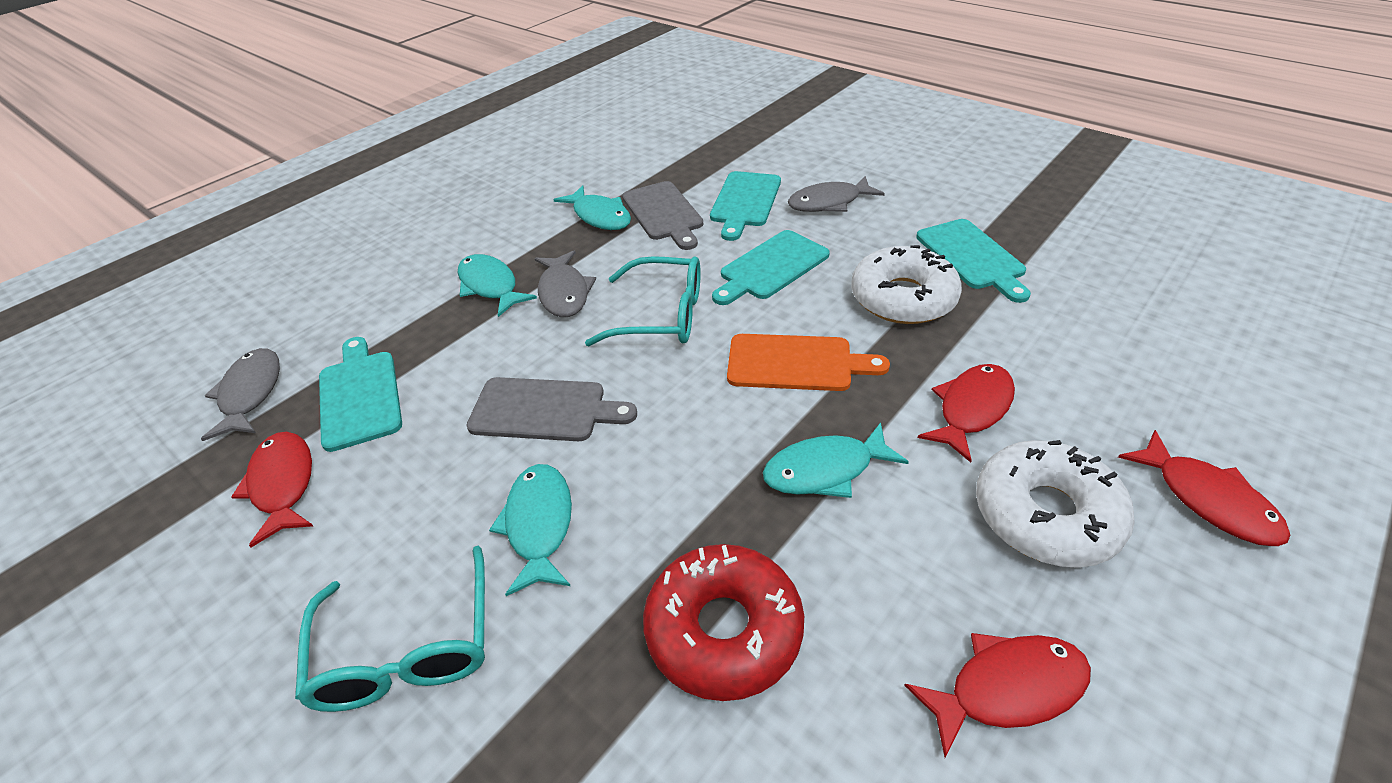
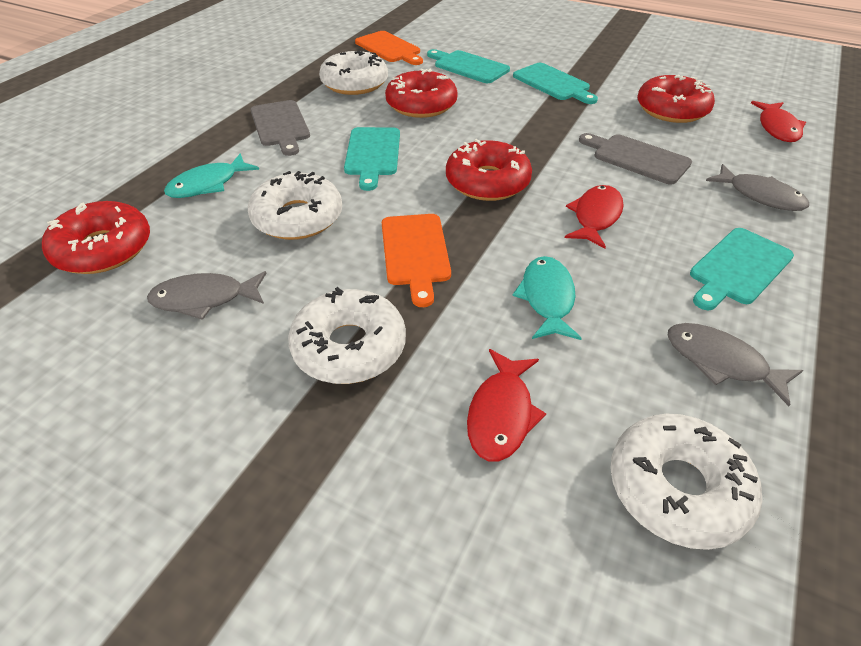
orange cutting board: 1 -> 2
red donut: 1 -> 4
red fish: 4 -> 3
turquoise fish: 4 -> 2
turquoise glasses: 2 -> 0
white donut: 2 -> 4

